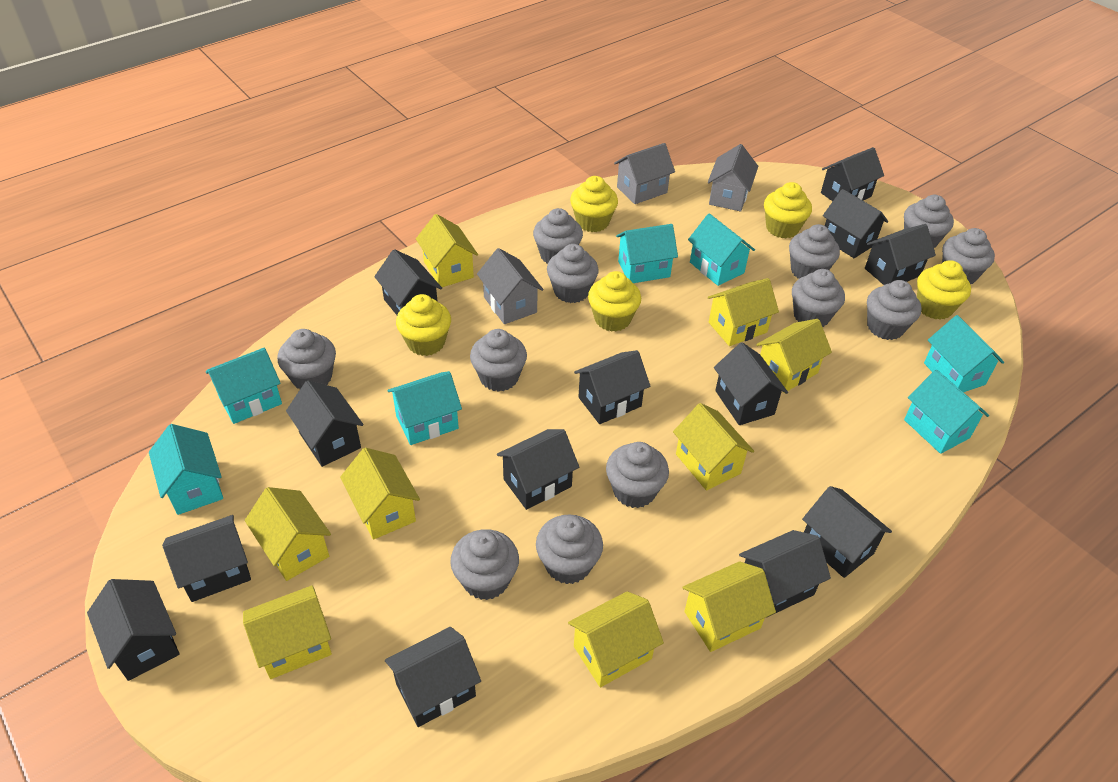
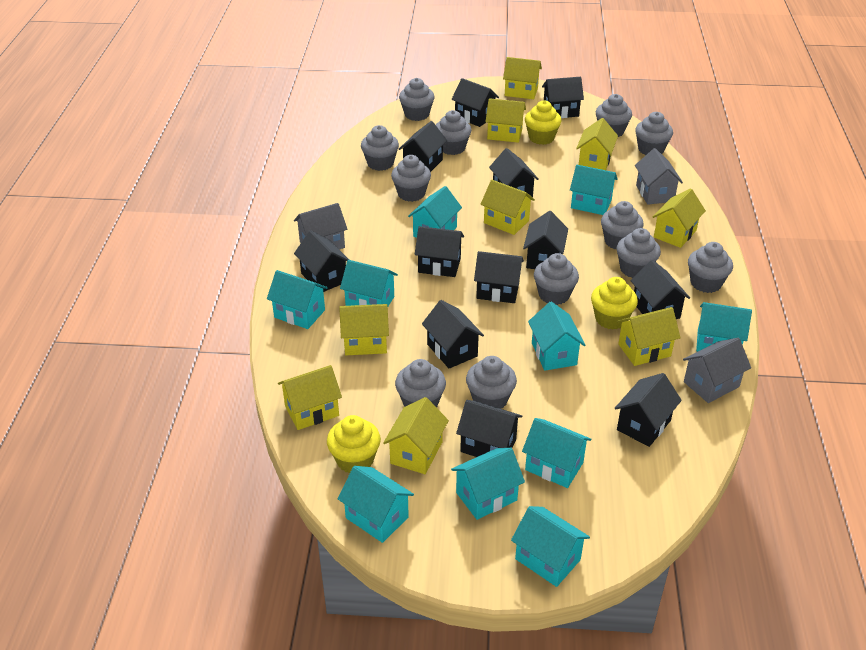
black house: 13 -> 12
turquoise house: 7 -> 10
yellow cupcake: 5 -> 3

